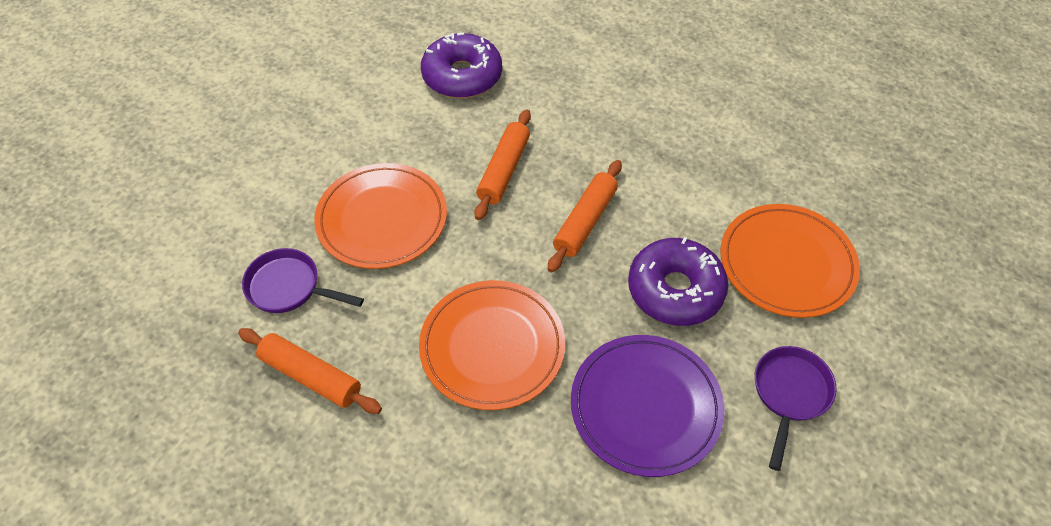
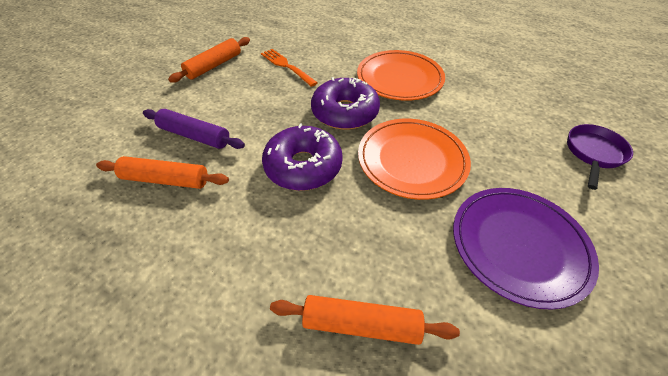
orange fork: 0 -> 1
orange plate: 3 -> 2
purple pan: 2 -> 1
purple rolling pin: 0 -> 1

